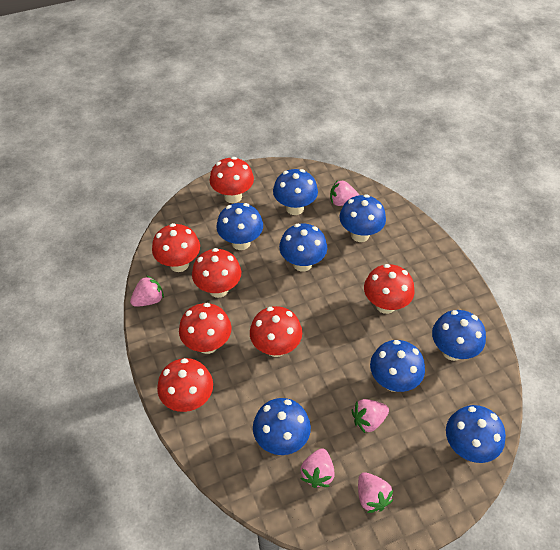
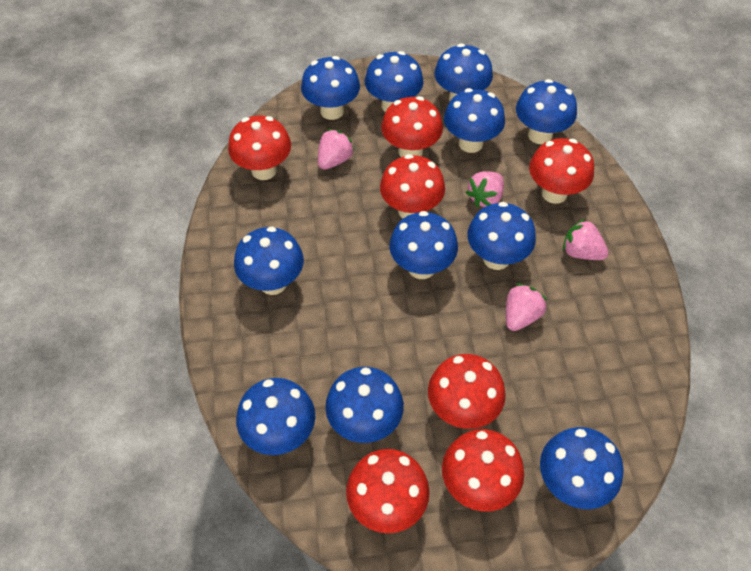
blue mushroom: 8 -> 11
pink strawberry: 5 -> 4

